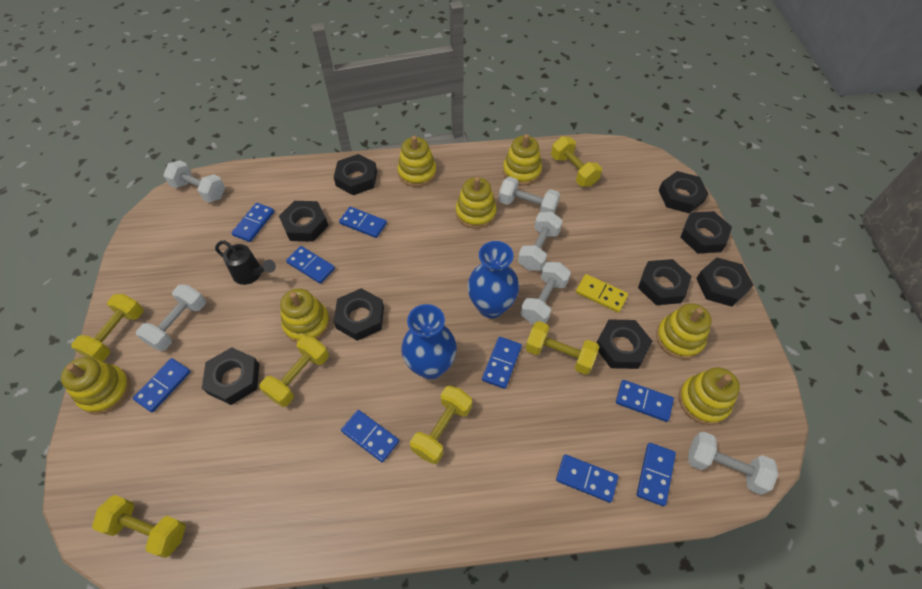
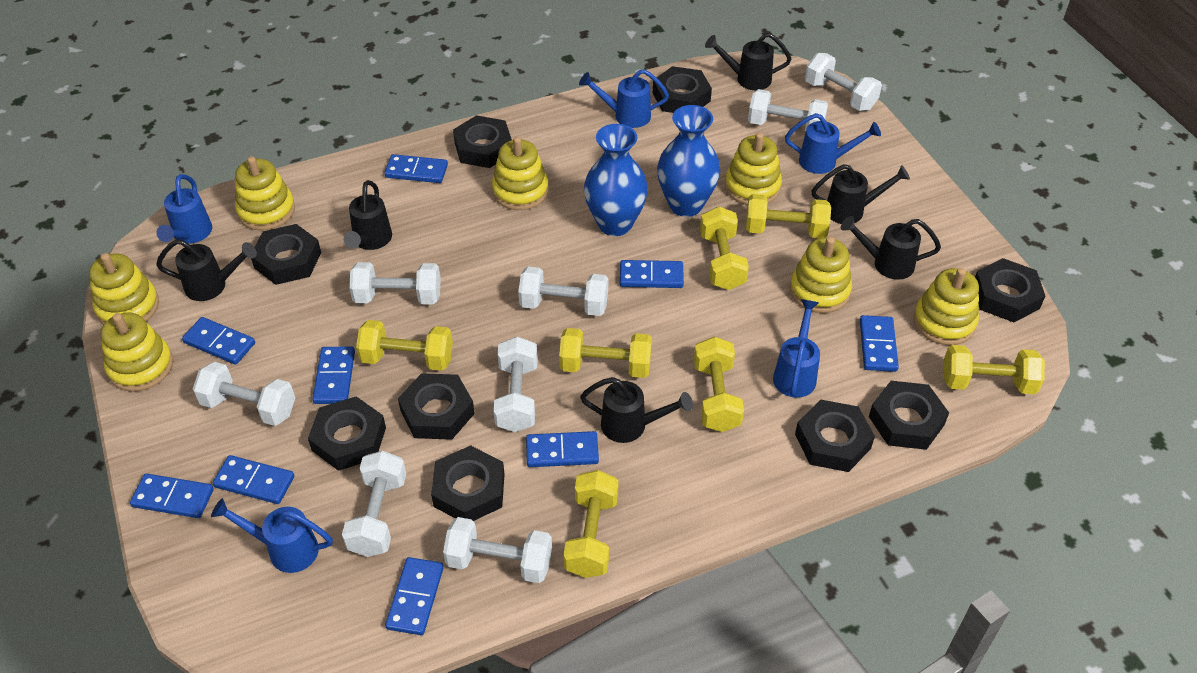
black watering can: 1 -> 6
blue watering can: 0 -> 5
white dumbbell: 6 -> 8
yellow domino: 1 -> 0
yellow dumbbell: 6 -> 7

